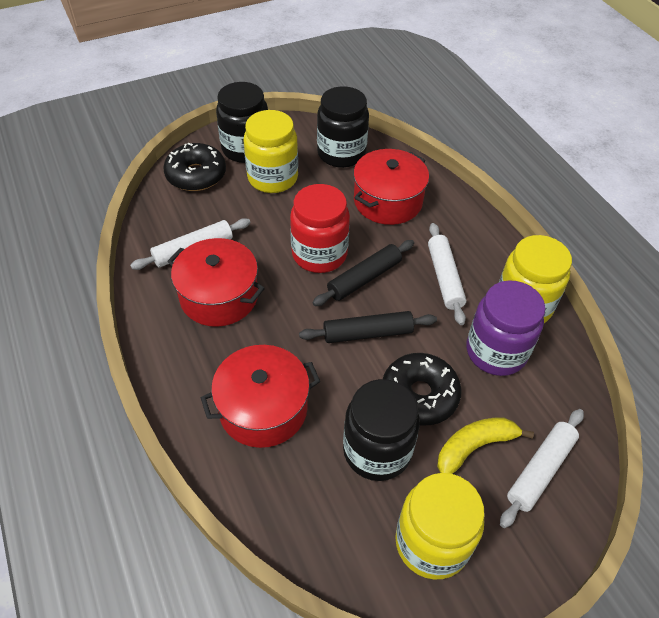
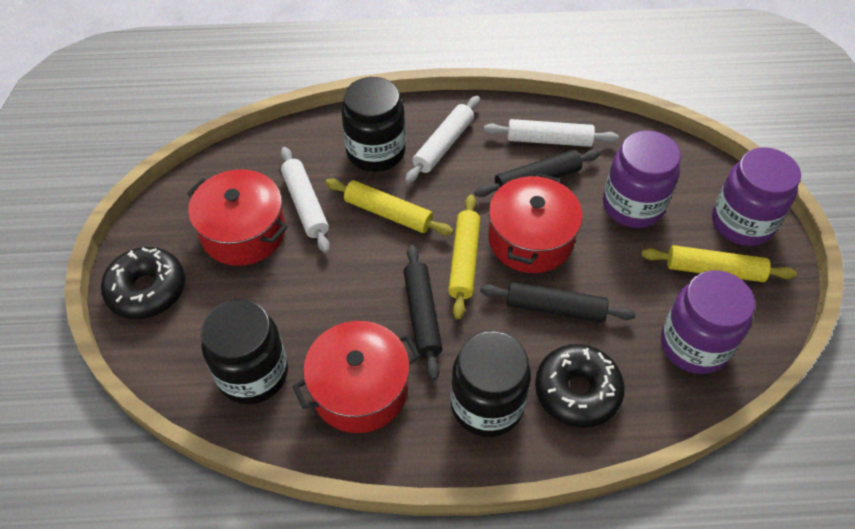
black rolling pin: 2 -> 3
purple jar: 1 -> 3
red jar: 1 -> 0
yellow banana: 1 -> 0
yellow jar: 3 -> 0
yellow rolling pin: 0 -> 3

